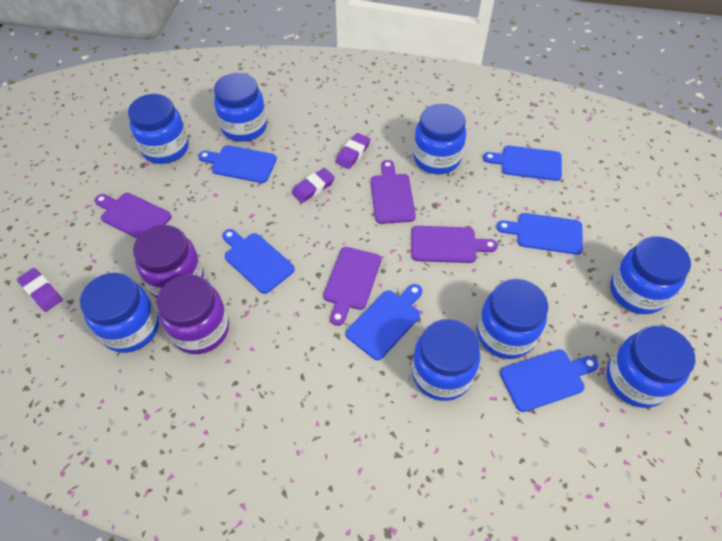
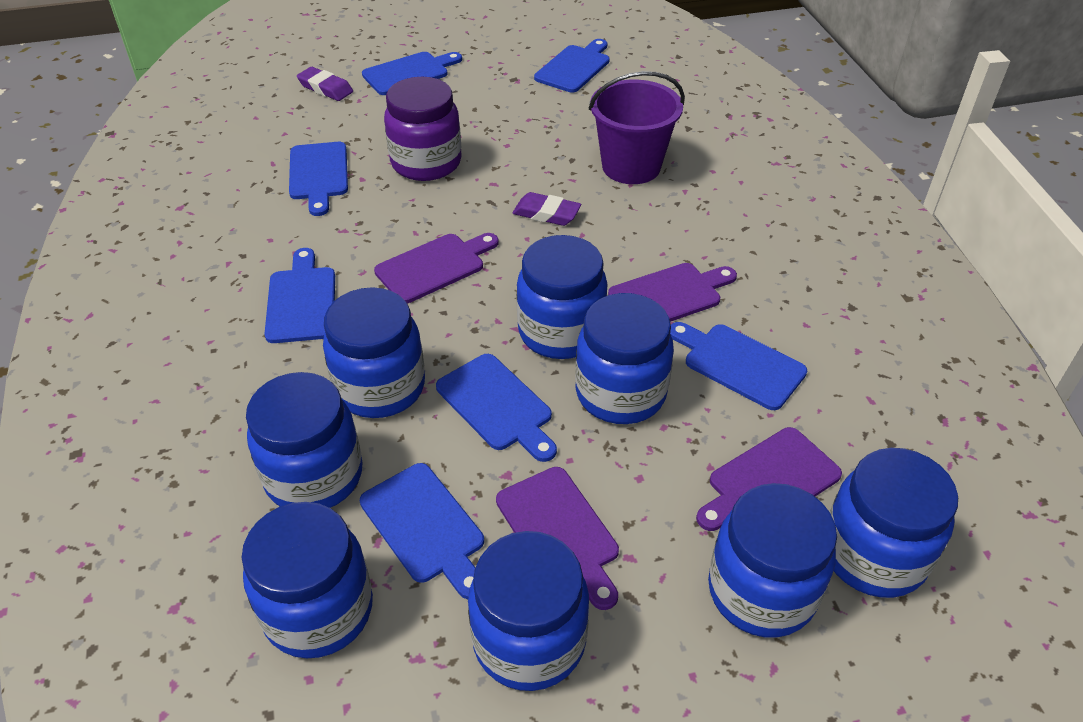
blue cutting board: 6 -> 7
purple bucket: 0 -> 1
purple eraser: 3 -> 2
purple jar: 2 -> 1

